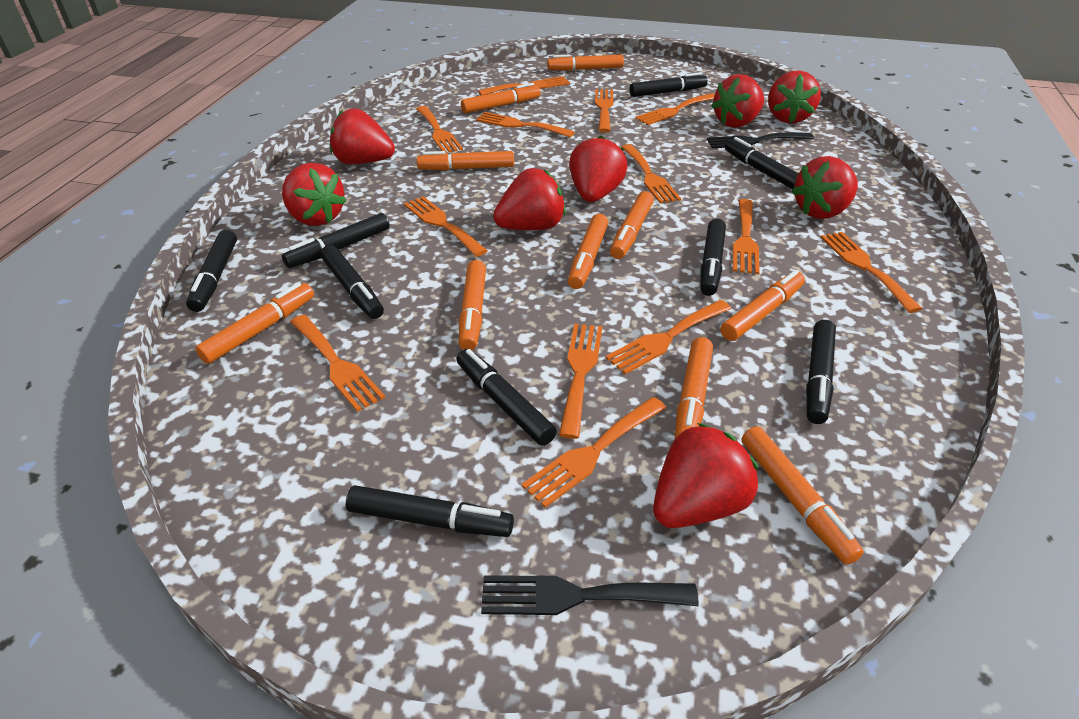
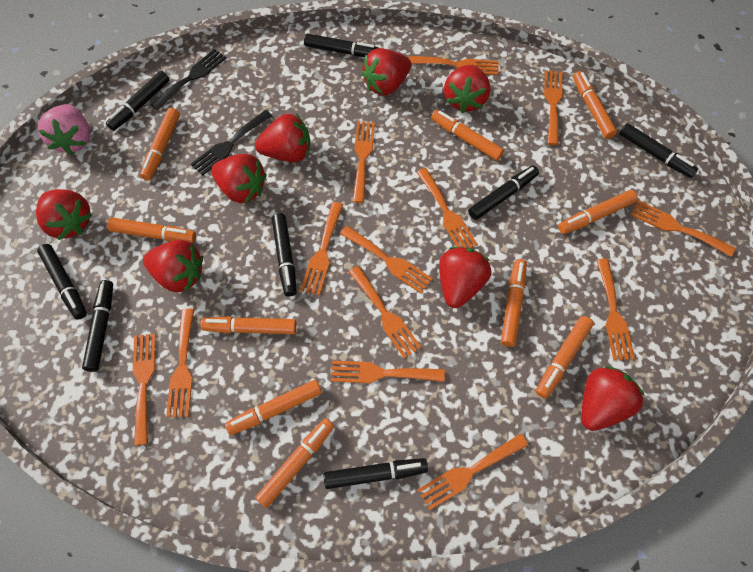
black marker: 9 -> 8
pink strawberry: 0 -> 1

